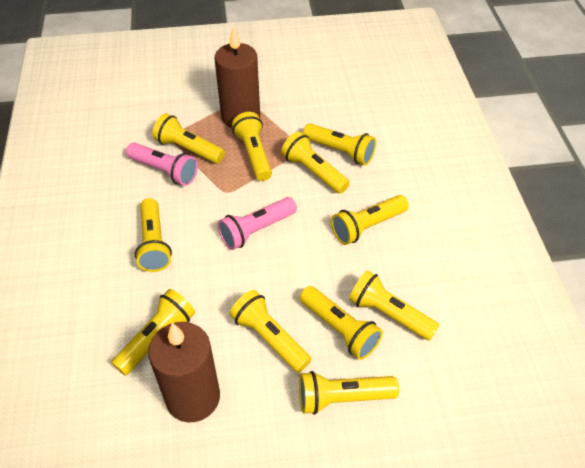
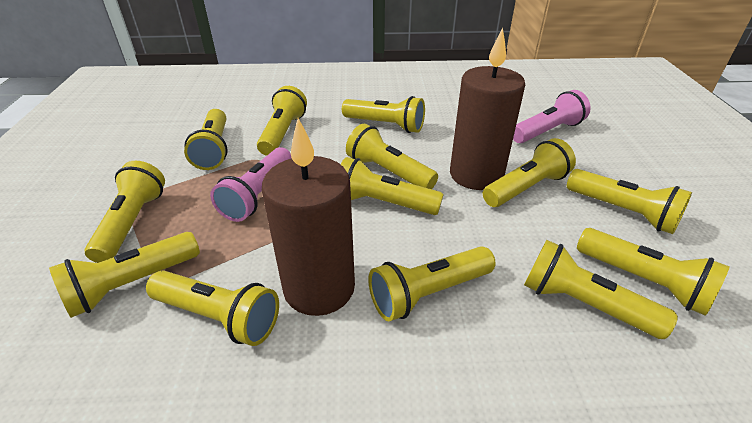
yellow flashlight: 11 -> 13

